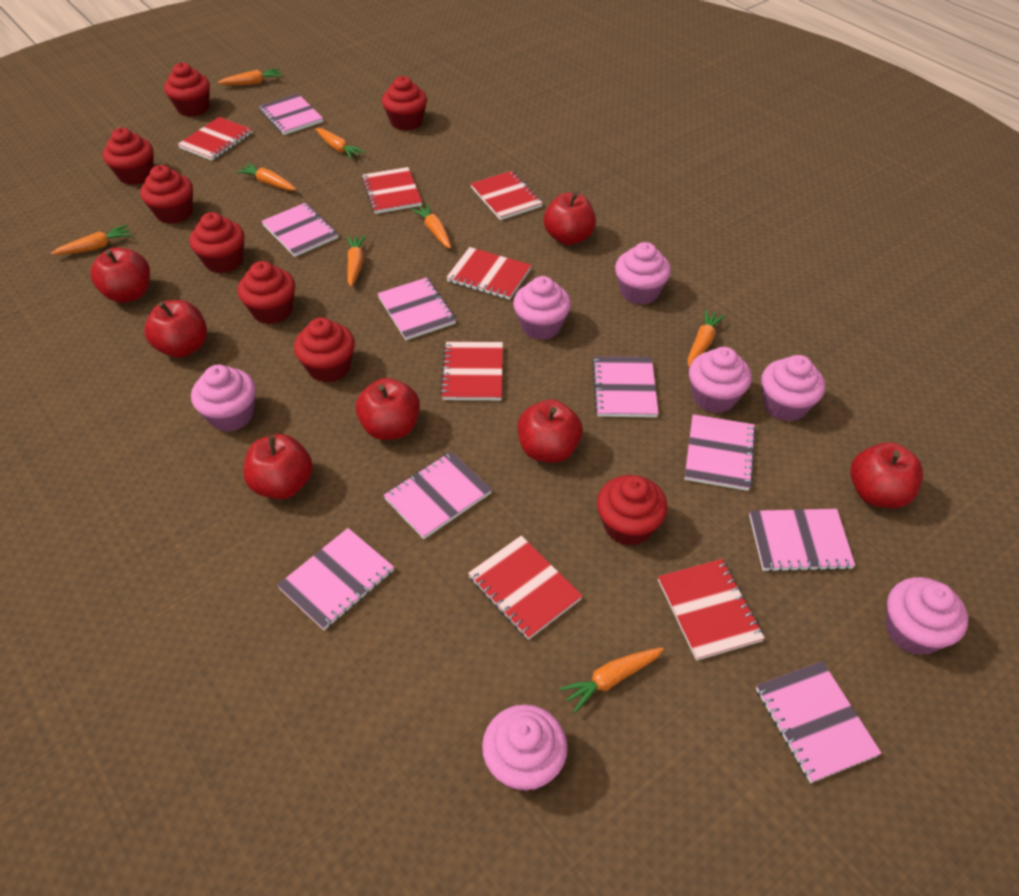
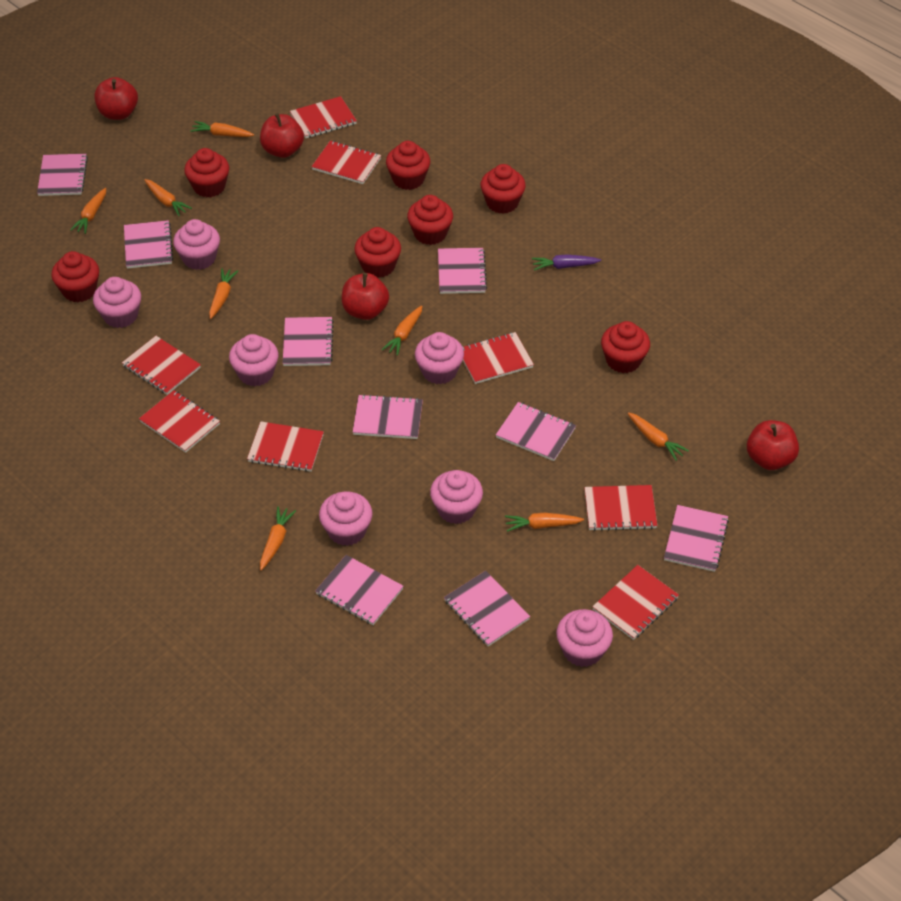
purple carrot: 0 -> 1
red apple: 7 -> 4
red cupcake: 8 -> 7
red notebook: 7 -> 8

